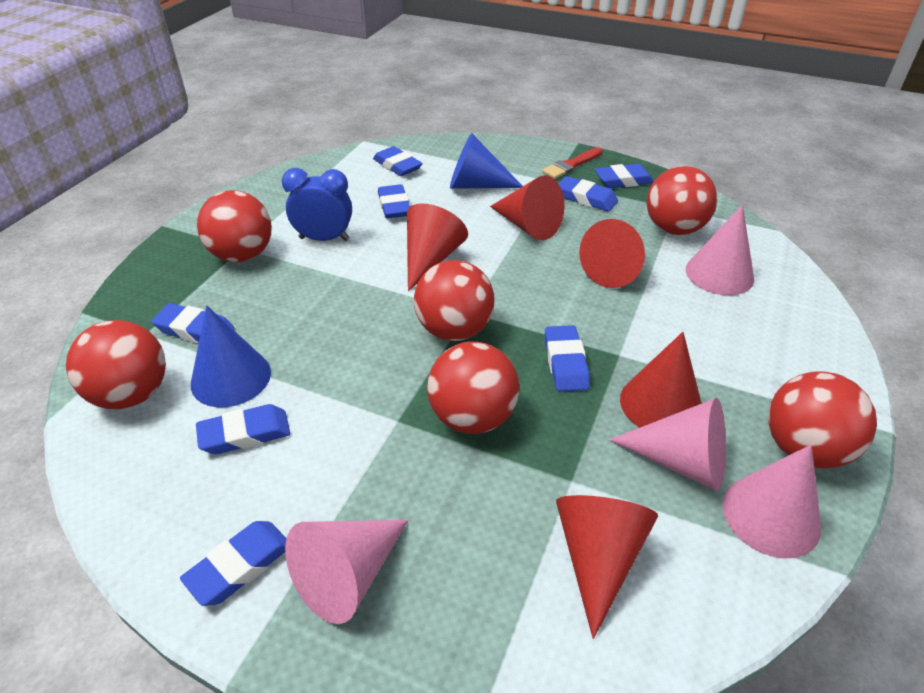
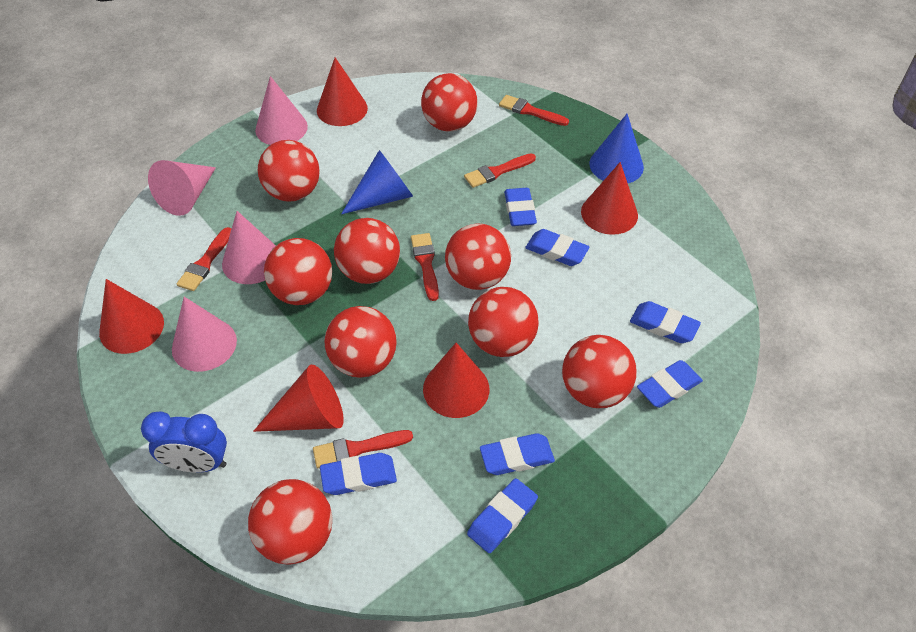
blue eraser: 8 -> 7
red ball: 6 -> 9
red brush: 1 -> 5

